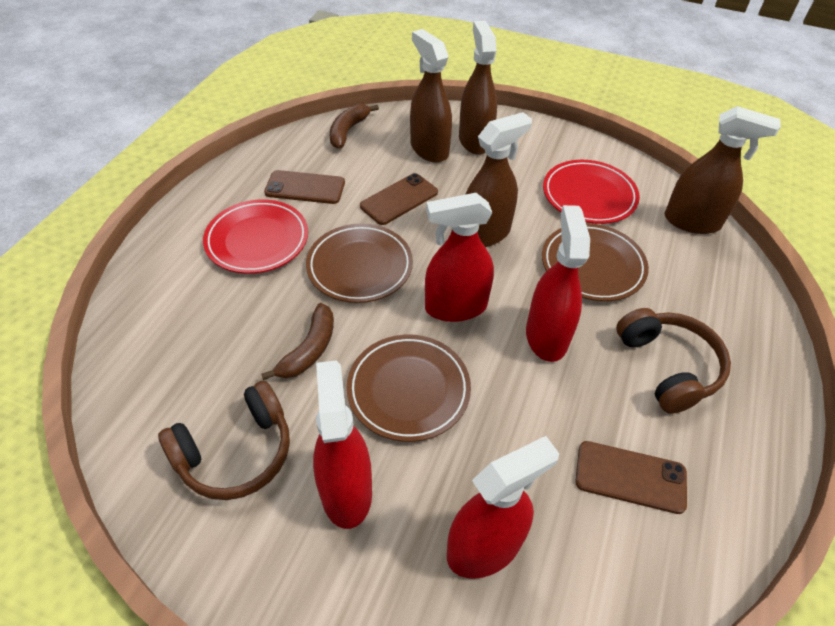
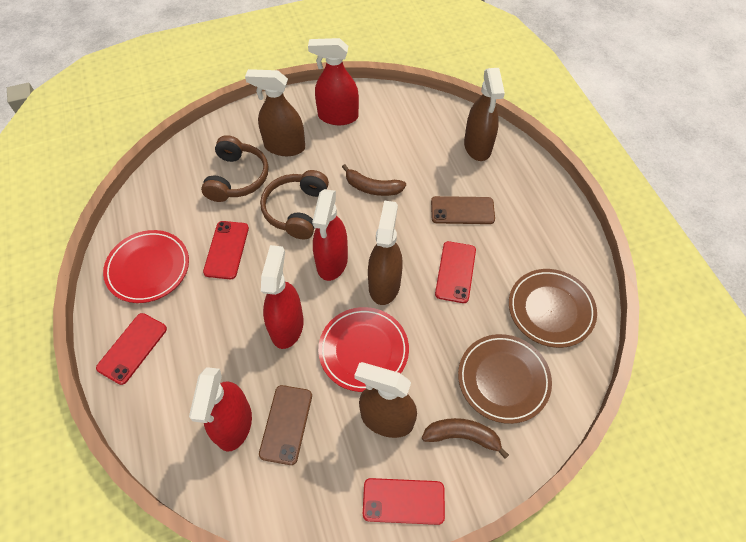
brown phone: 3 -> 2
brown plate: 3 -> 2
red phone: 0 -> 4

